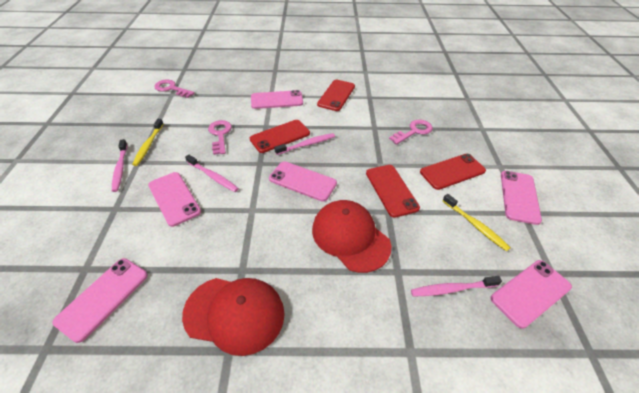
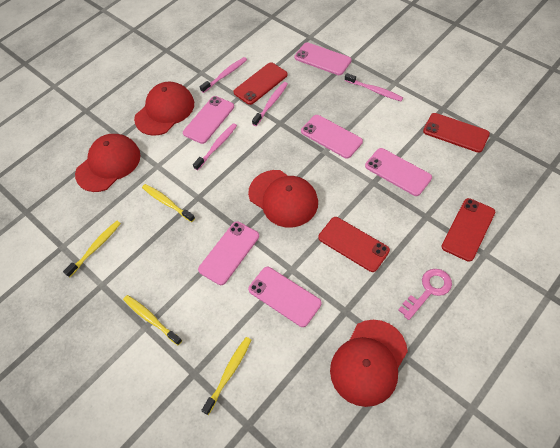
pink key: 3 -> 1
red cap: 2 -> 4
yellow toothbrush: 2 -> 4

